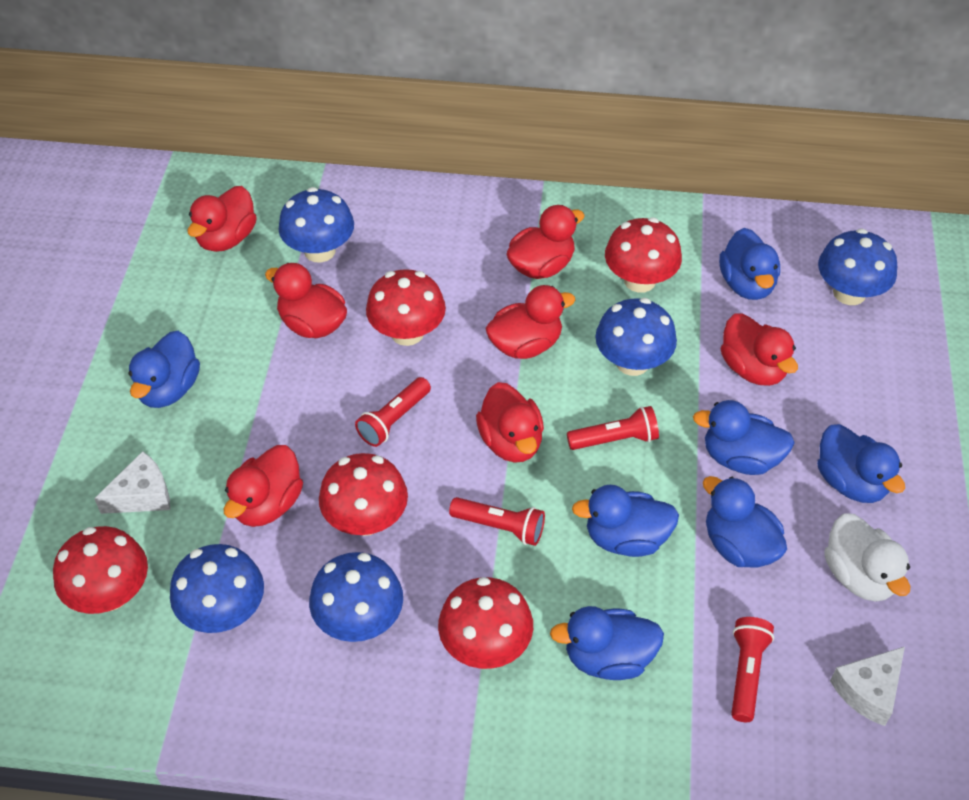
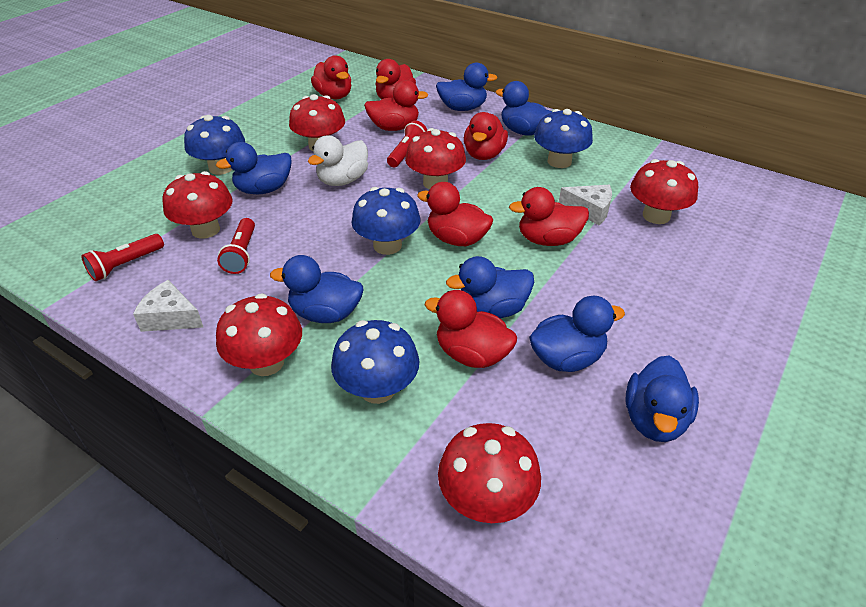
blue mushroom: 5 -> 4
red flashlight: 4 -> 3
red mushroom: 5 -> 6

